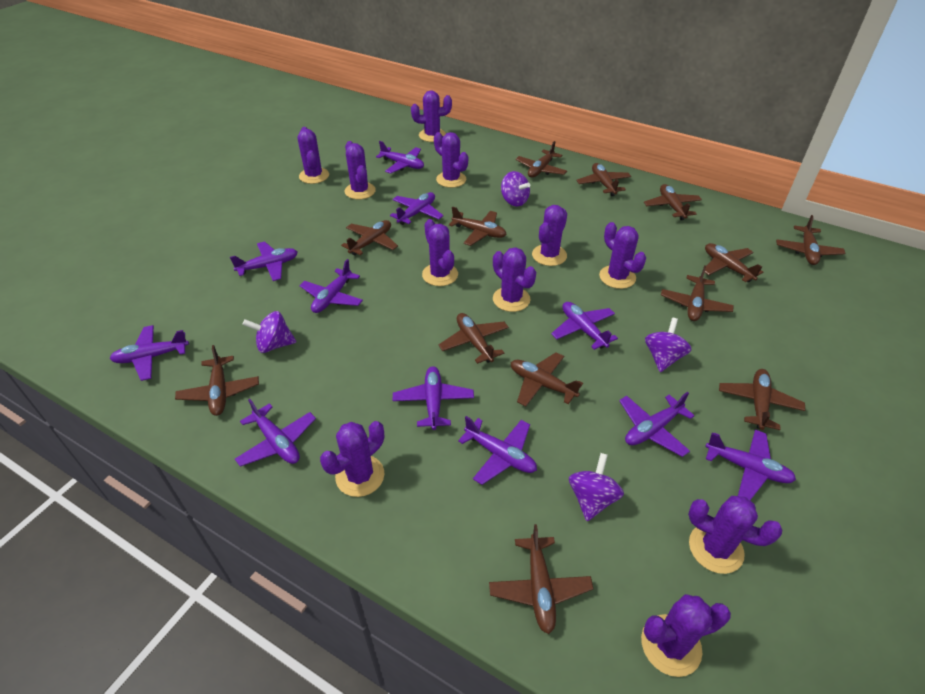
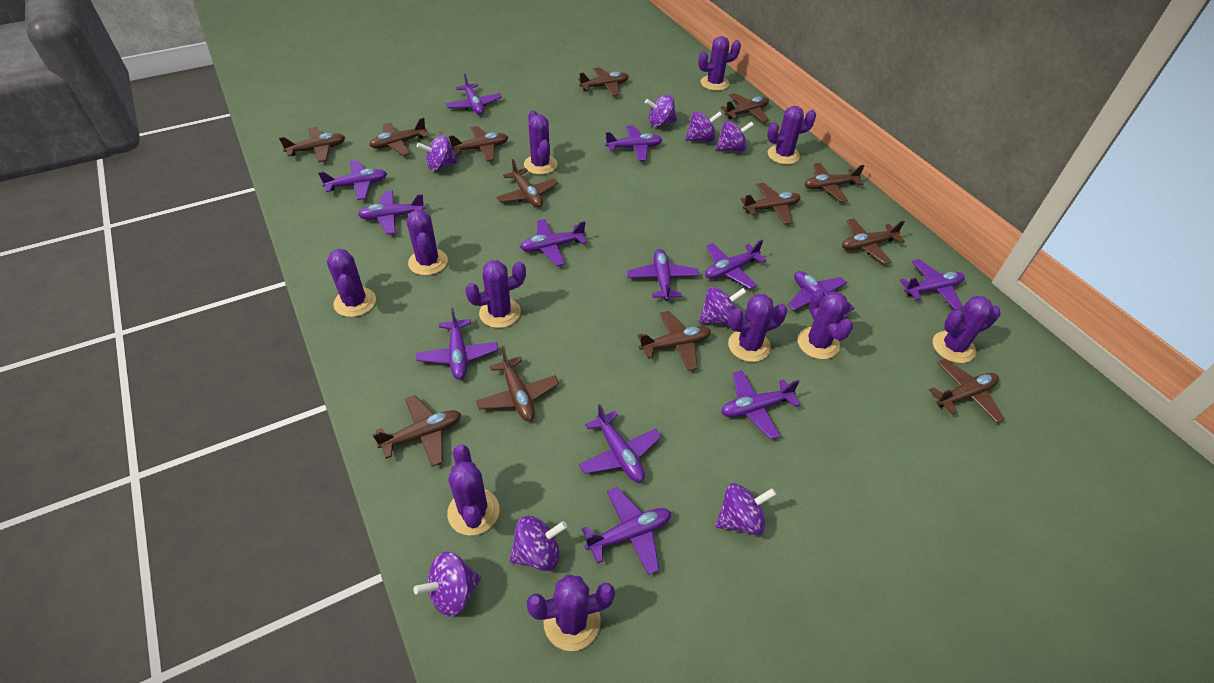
purple plane: 11 -> 13
purple spinning top: 4 -> 8

